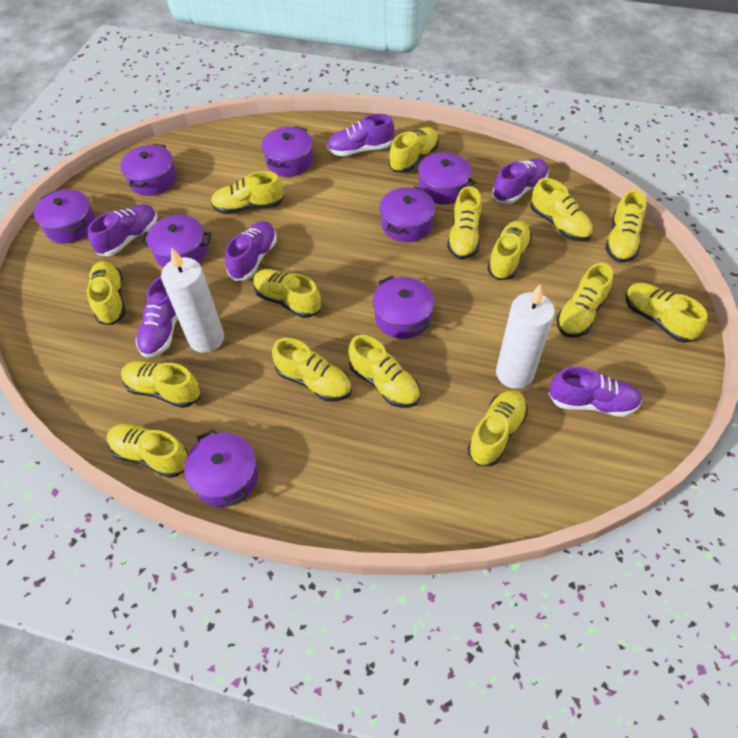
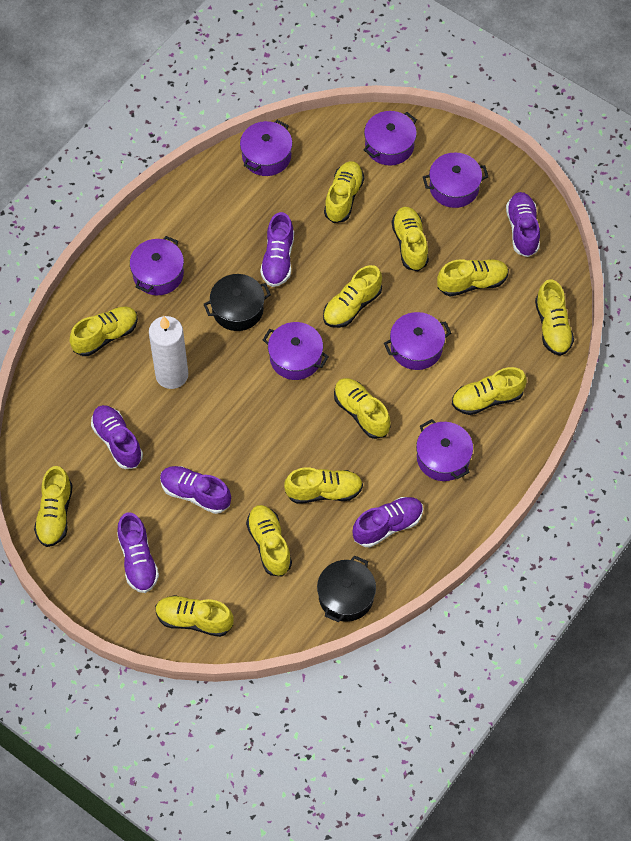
black pot: 0 -> 2
purple pot: 8 -> 7
white candle: 2 -> 1
yellow shoe: 15 -> 12

